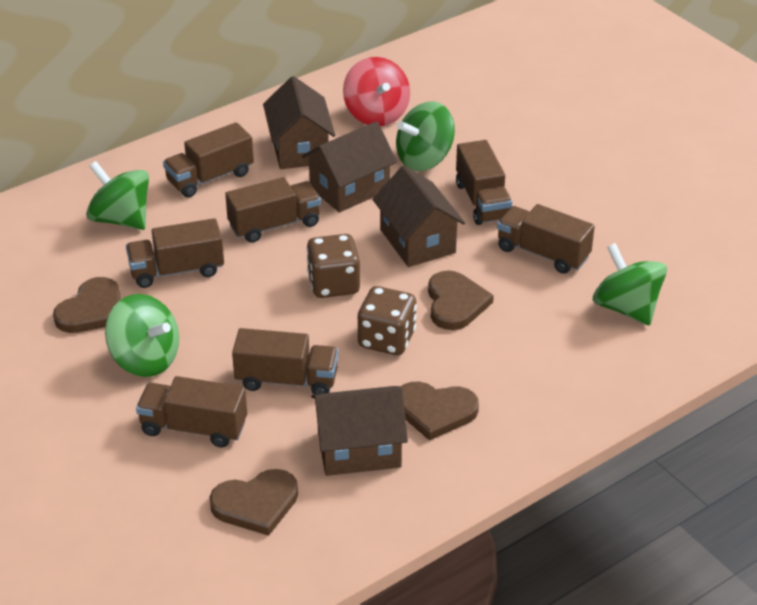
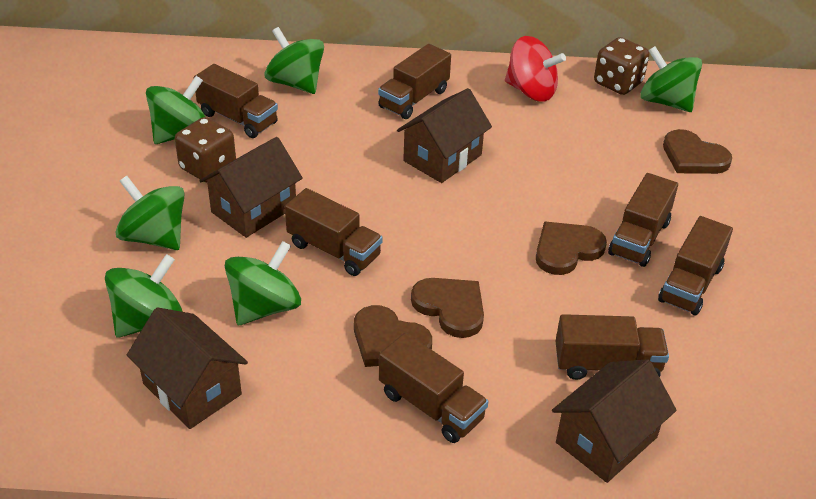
green spinning top: 4 -> 6

